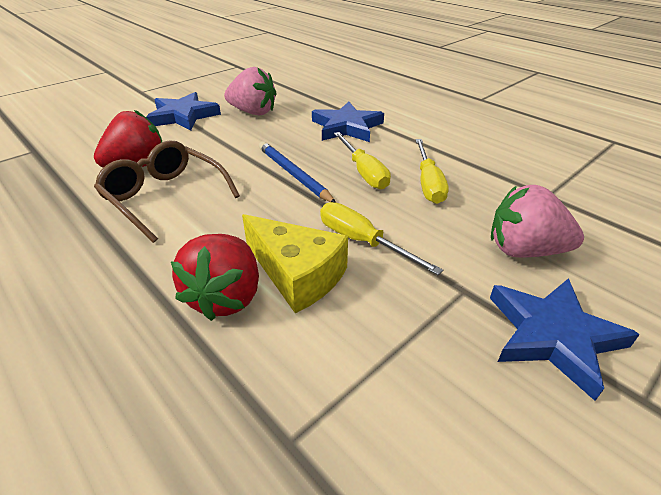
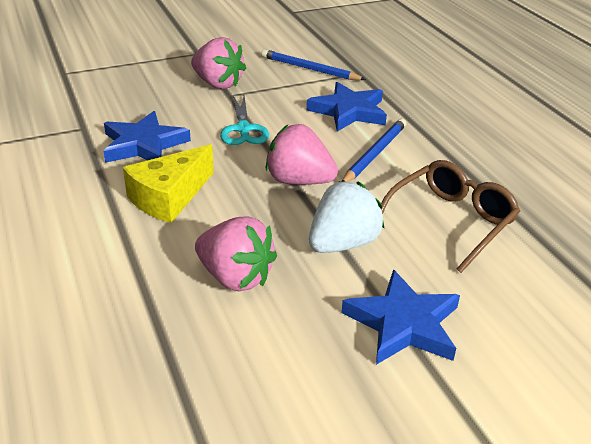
blue pencil: 1 -> 2
pink strawberry: 2 -> 3
red strawberry: 2 -> 0
turquoise scissors: 0 -> 1
white strawberry: 0 -> 1
yellow screwdriver: 3 -> 0

